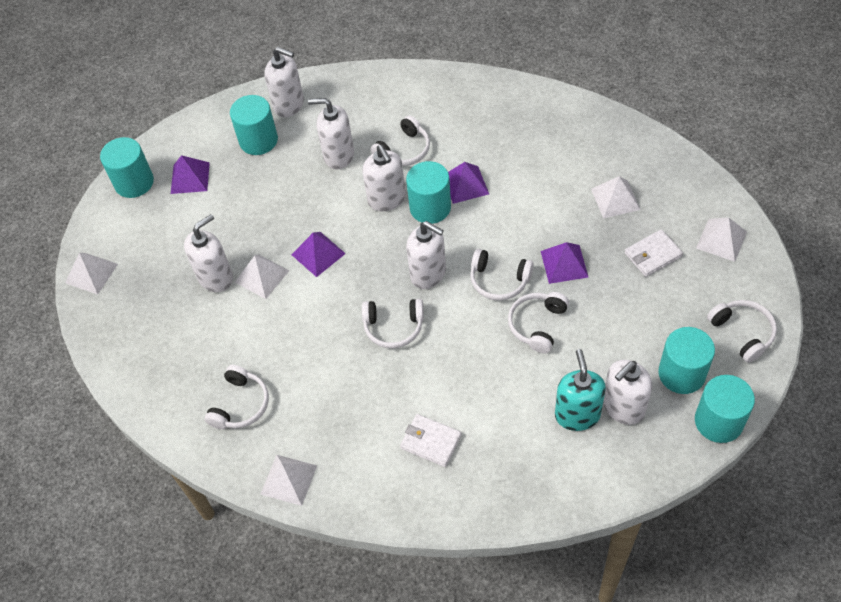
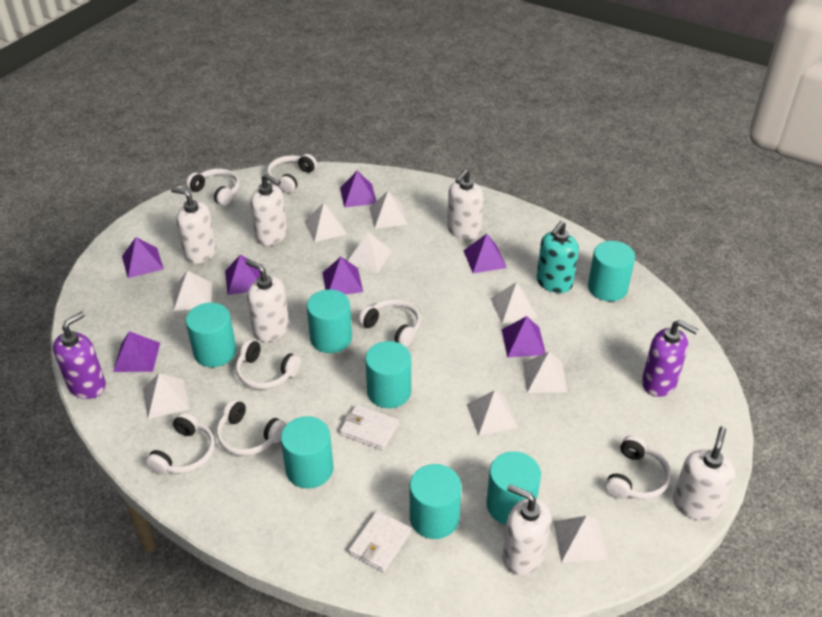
purple pyramid: 4 -> 7
purple soap dispenser: 0 -> 2
turquoise cylinder: 5 -> 7
white headphones: 6 -> 7
white pyramid: 5 -> 9

